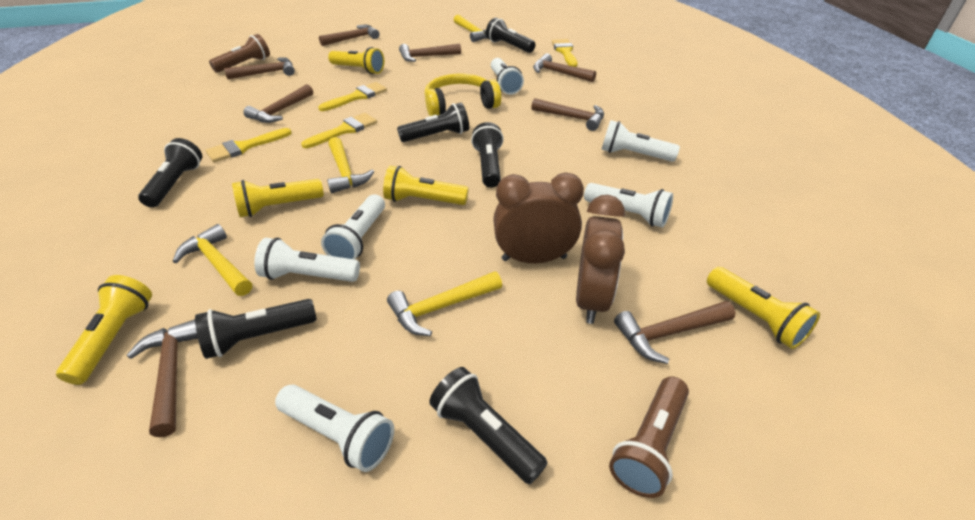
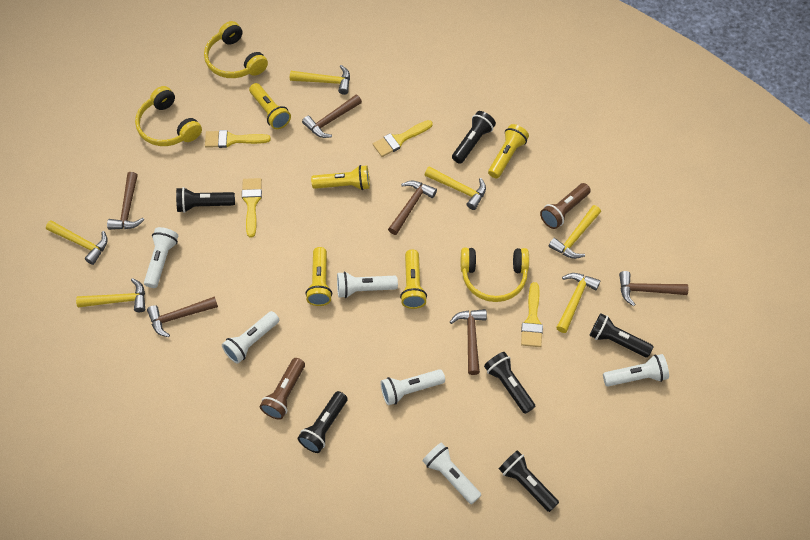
brown clock: 2 -> 0
brown hammer: 8 -> 6
yellow hammer: 4 -> 6
yellow headphones: 1 -> 3

